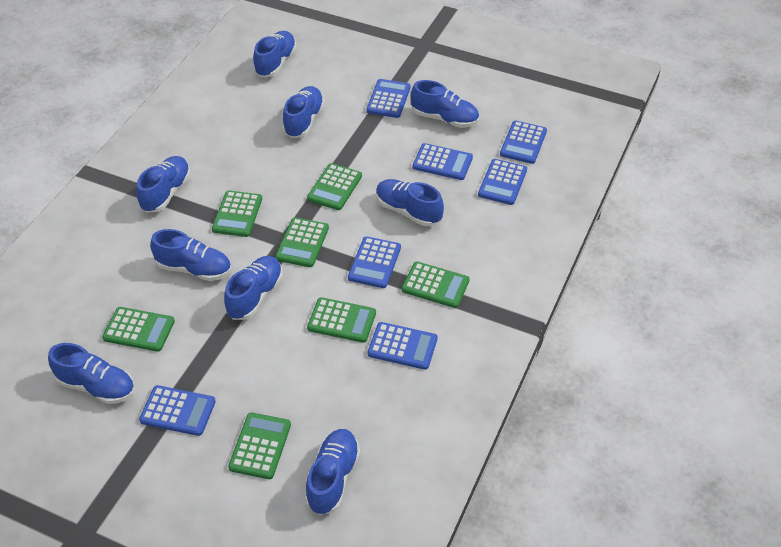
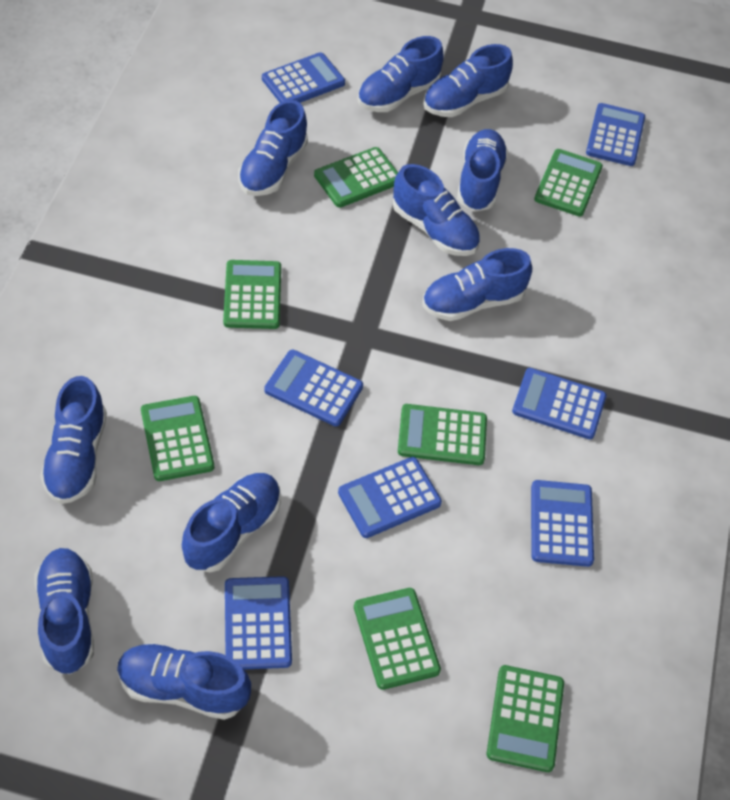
blue shoe: 9 -> 10

